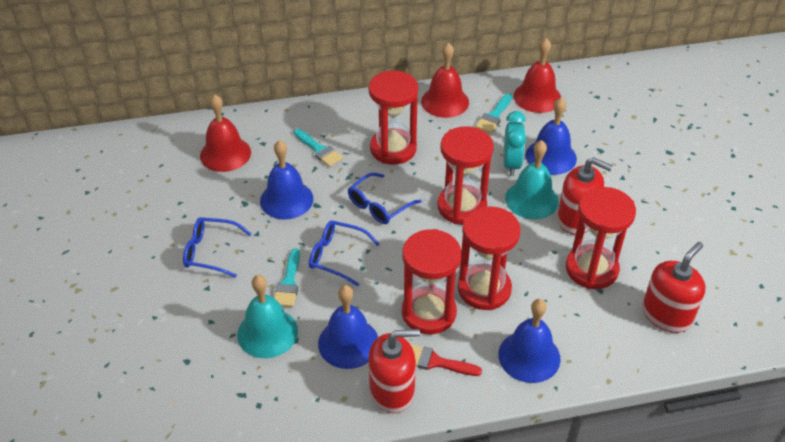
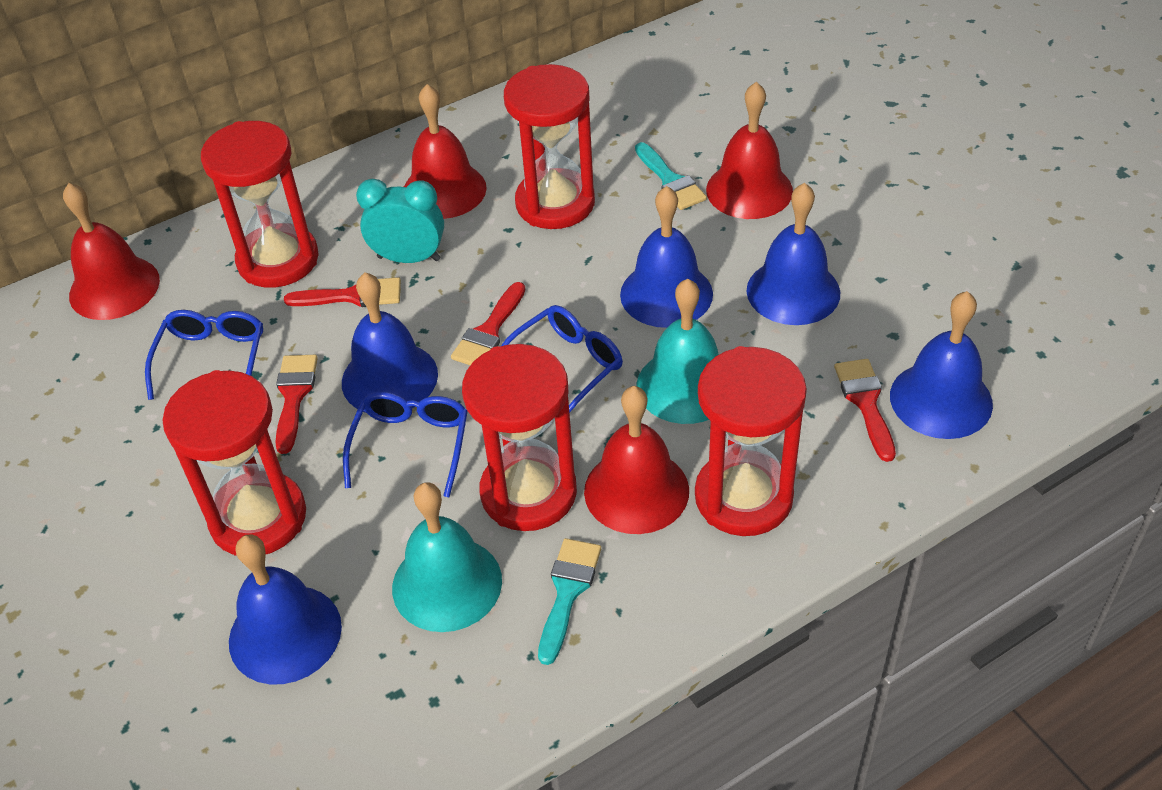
blue bell: 4 -> 5
red bell: 3 -> 4
red brush: 1 -> 4
red soap dispenser: 3 -> 0
turquoise brush: 3 -> 2

